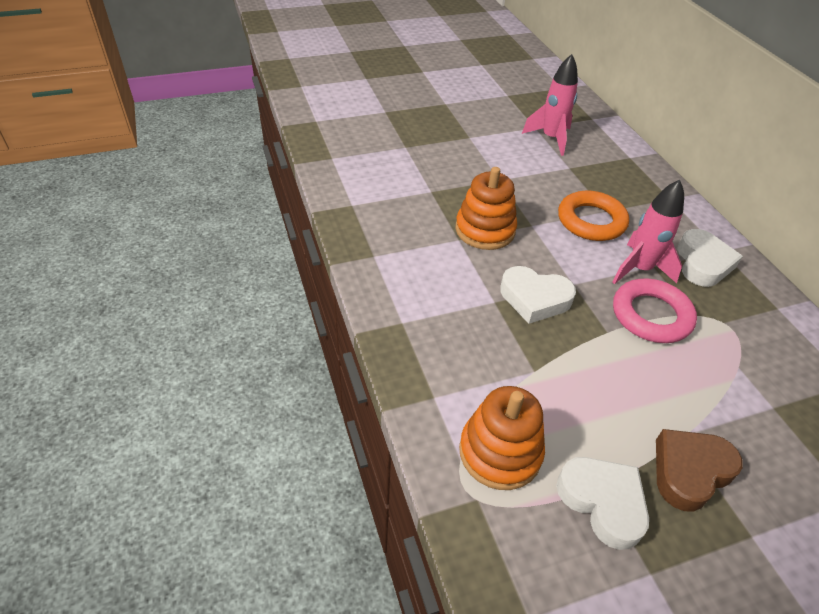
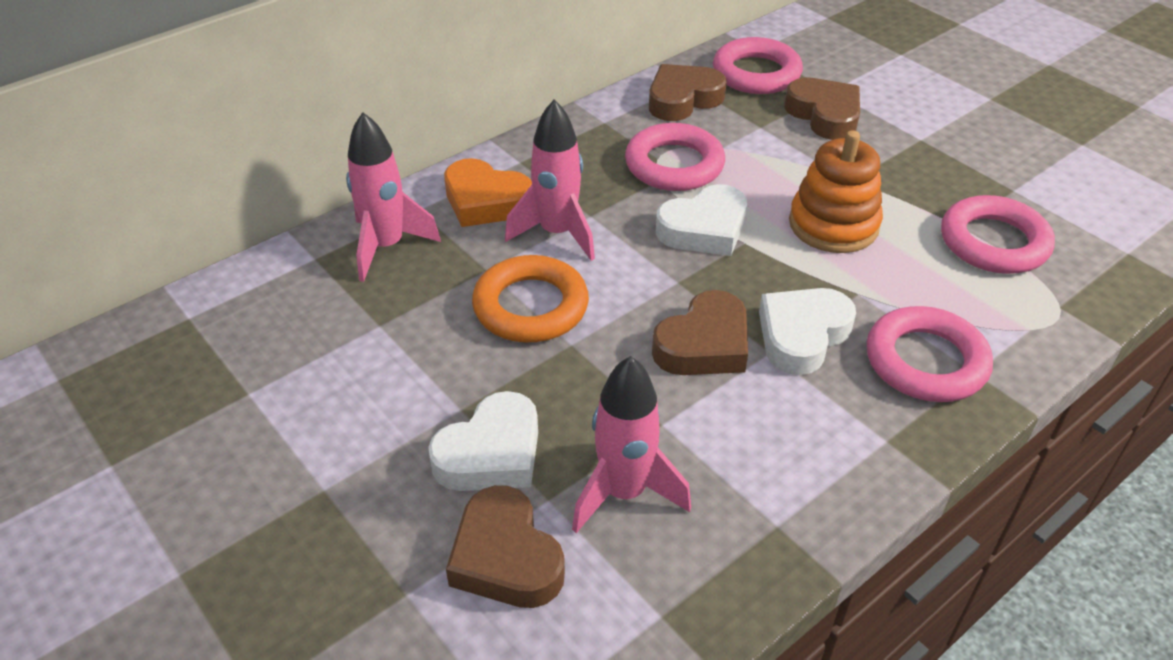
brown heart: 1 -> 4
orange heart: 0 -> 1
orange stacking toy: 2 -> 1
pink ring: 1 -> 4
pink rocket: 2 -> 3

